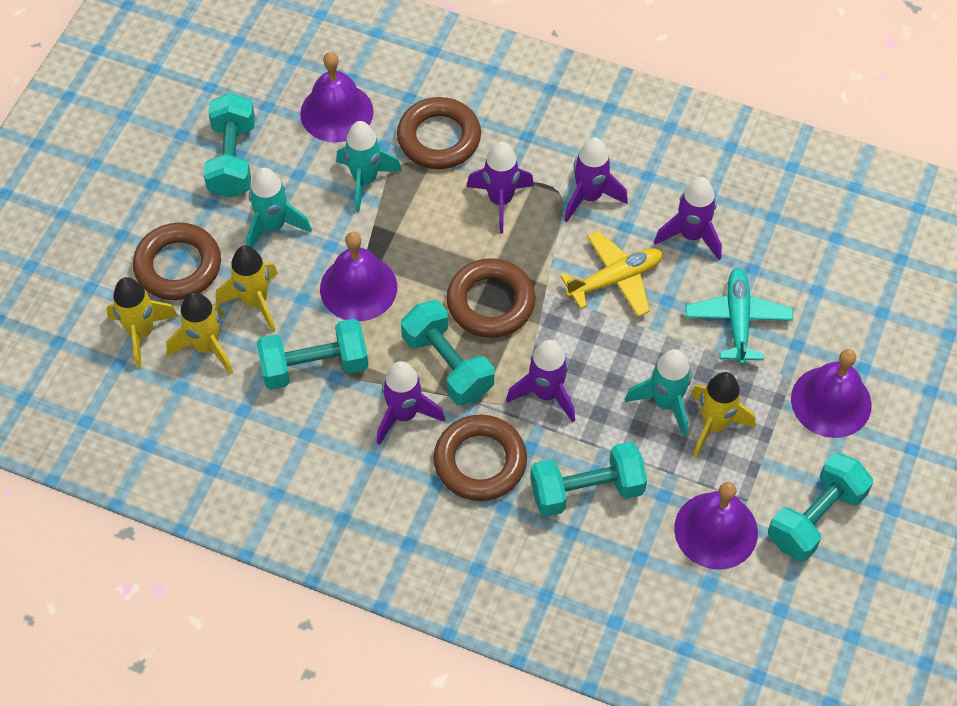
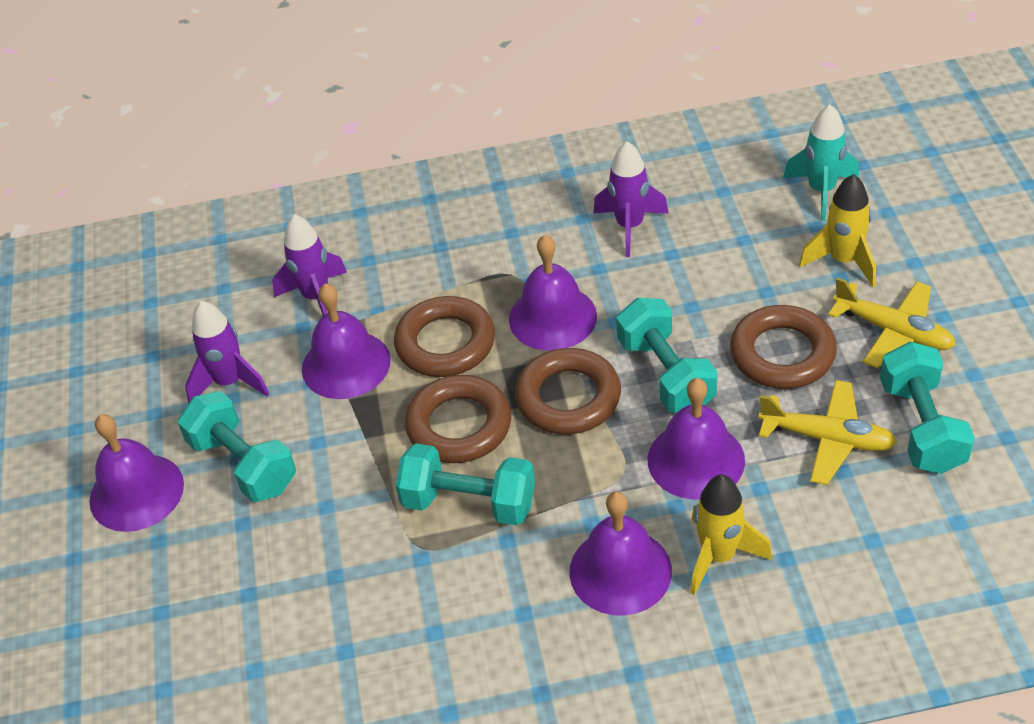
purple bell: 4 -> 5
purple rocket: 5 -> 3
turquoise dumbbell: 5 -> 4
turquoise plane: 1 -> 0
turquoise rocket: 3 -> 1
yellow plane: 1 -> 2
yellow rocket: 4 -> 2

